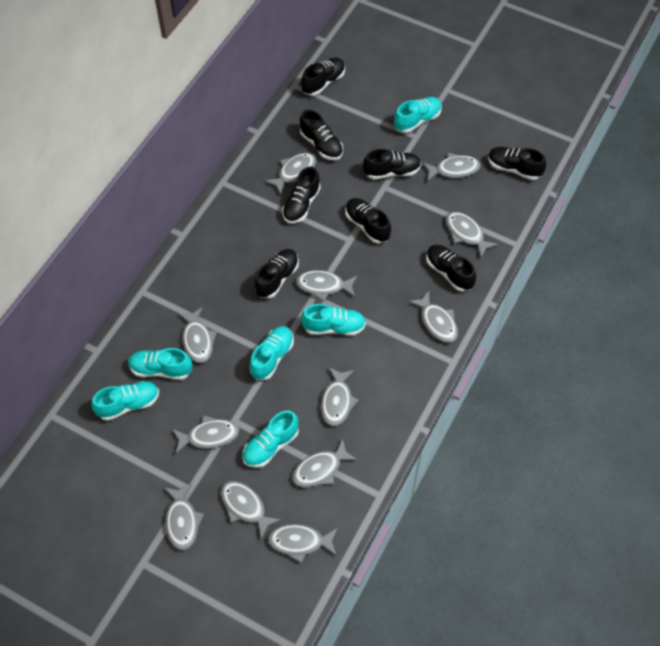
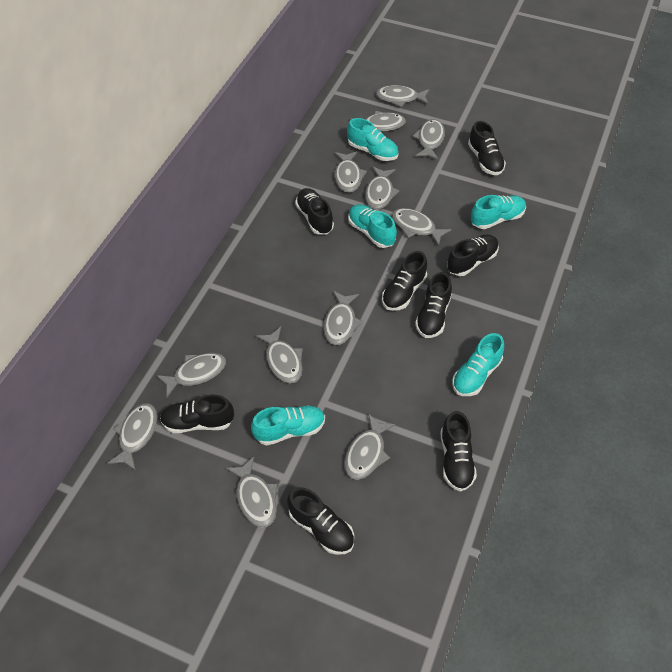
turquoise shoe: 6 -> 5

